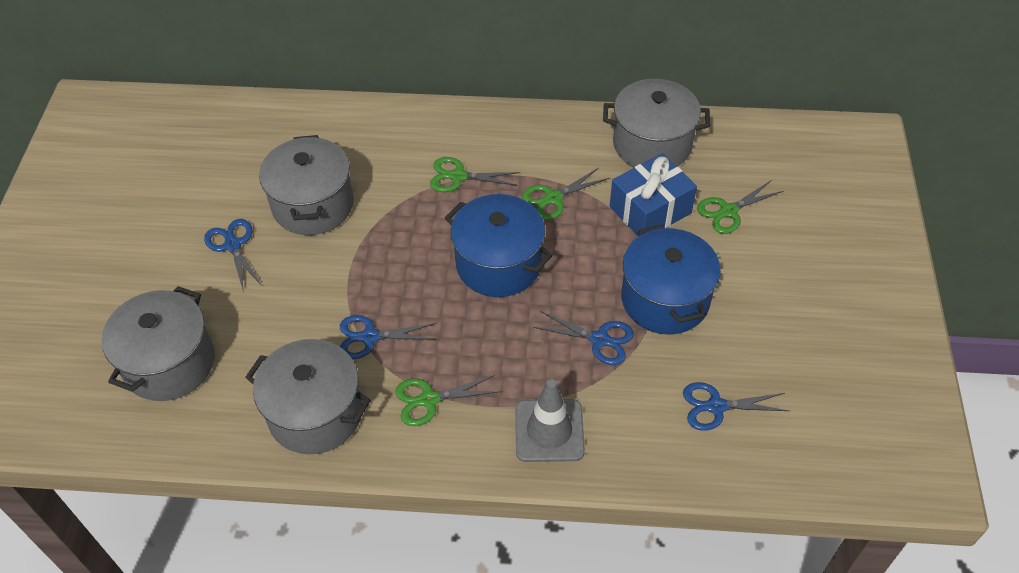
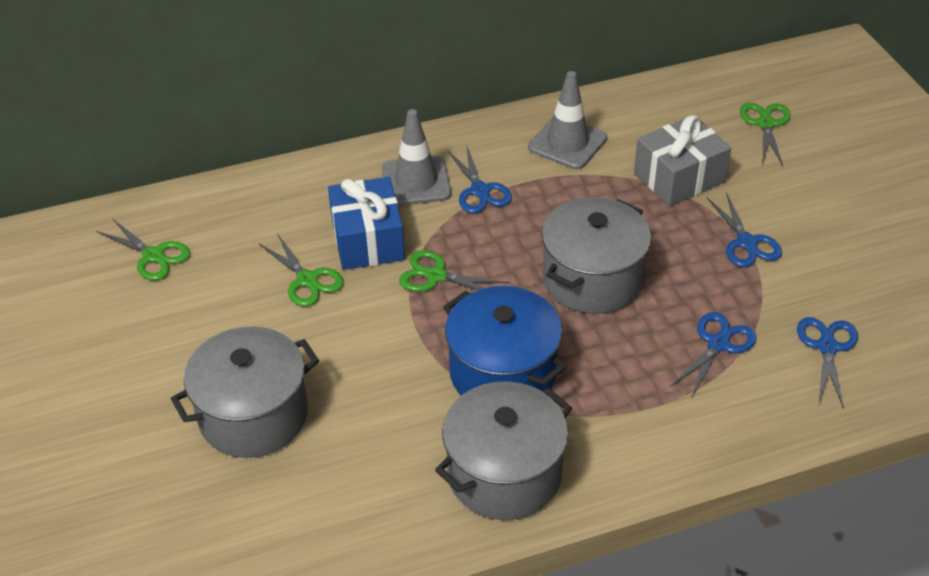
blue pot: 2 -> 1
grey gift: 0 -> 1
grey pot: 4 -> 3
grey traffic cone: 1 -> 2

